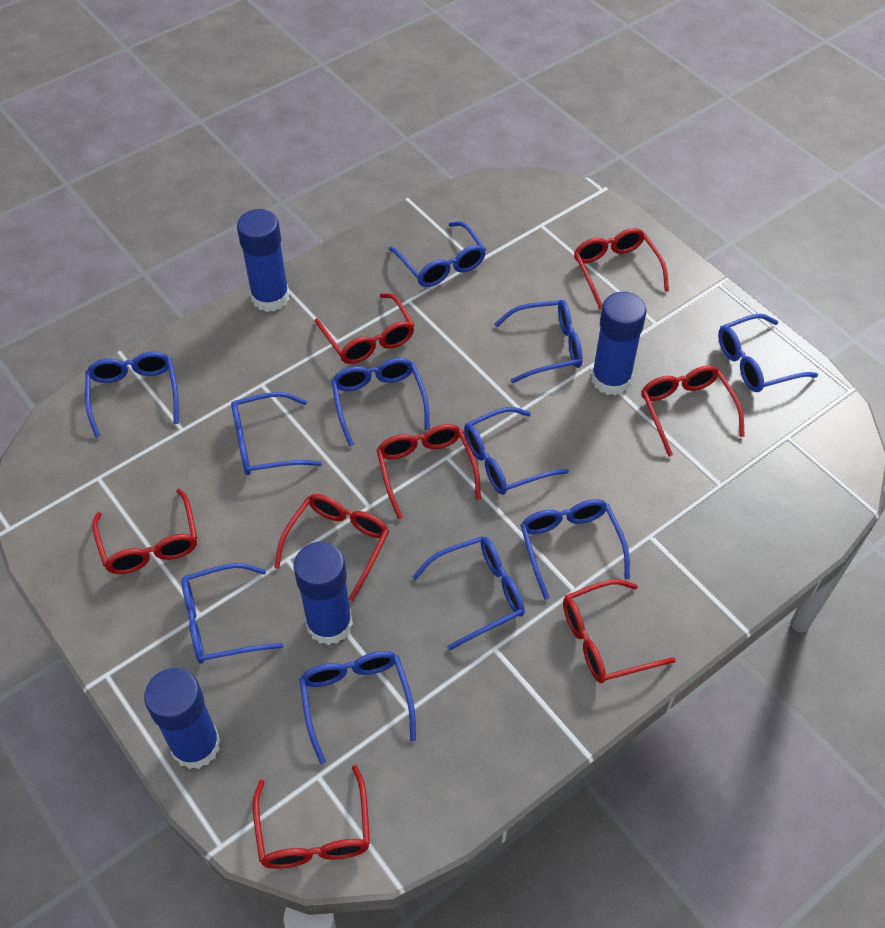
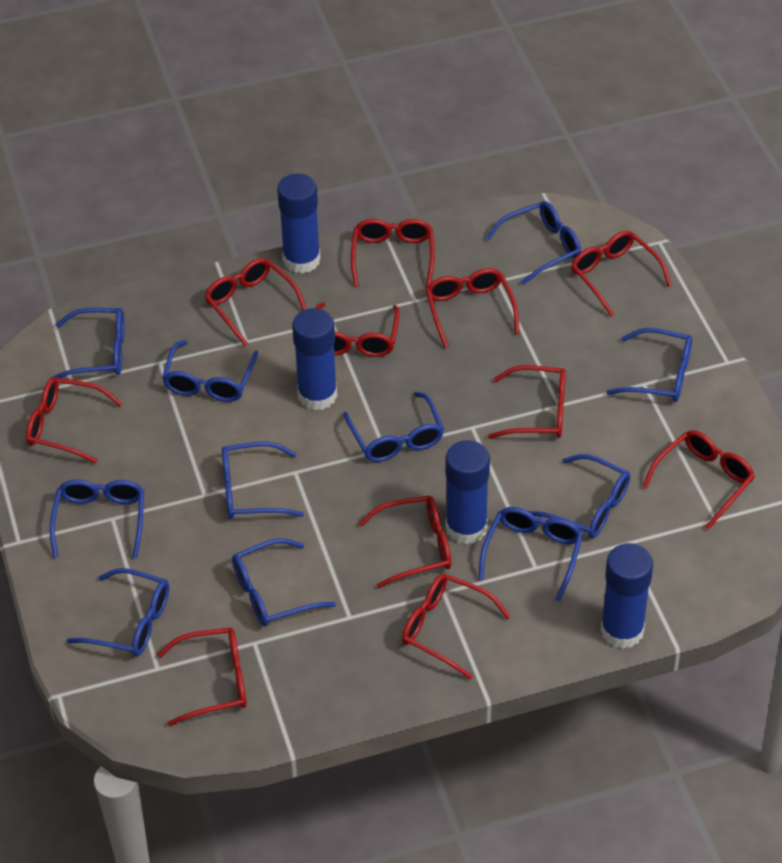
red glasses: 8 -> 11

